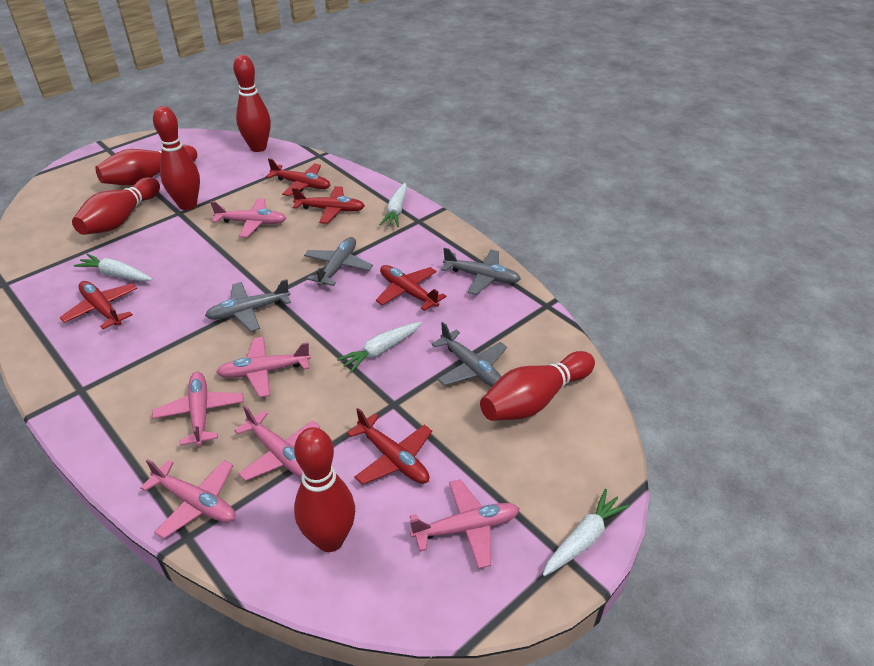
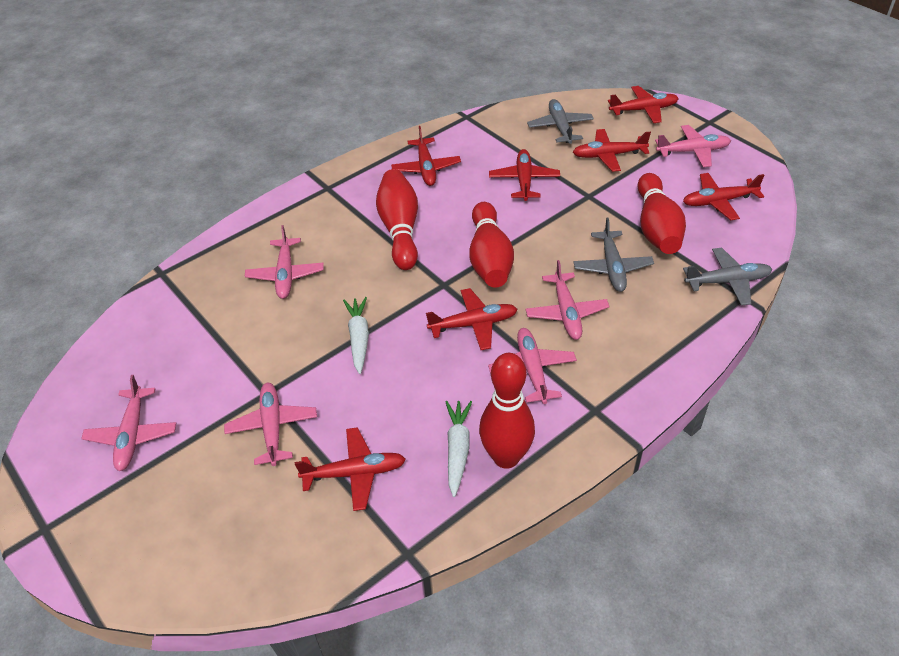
grey plane: 4 -> 3
red bowling pin: 6 -> 4
red plane: 5 -> 7
white carrot: 4 -> 2

